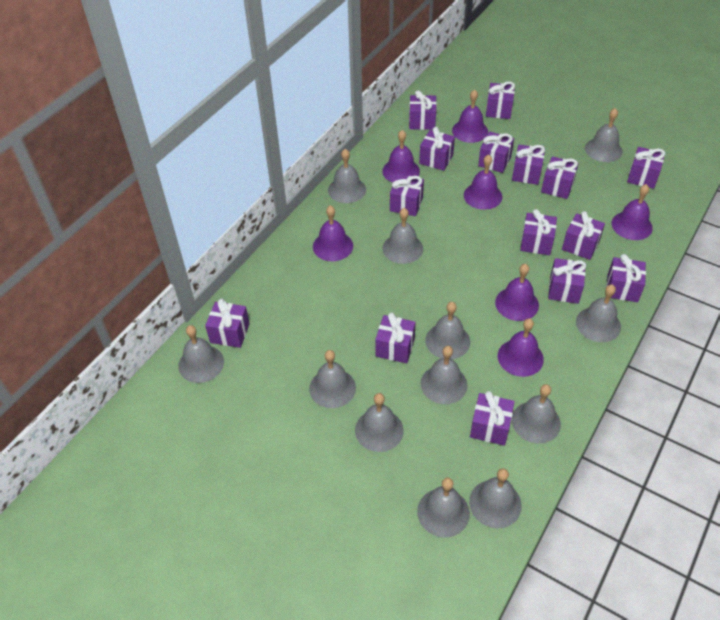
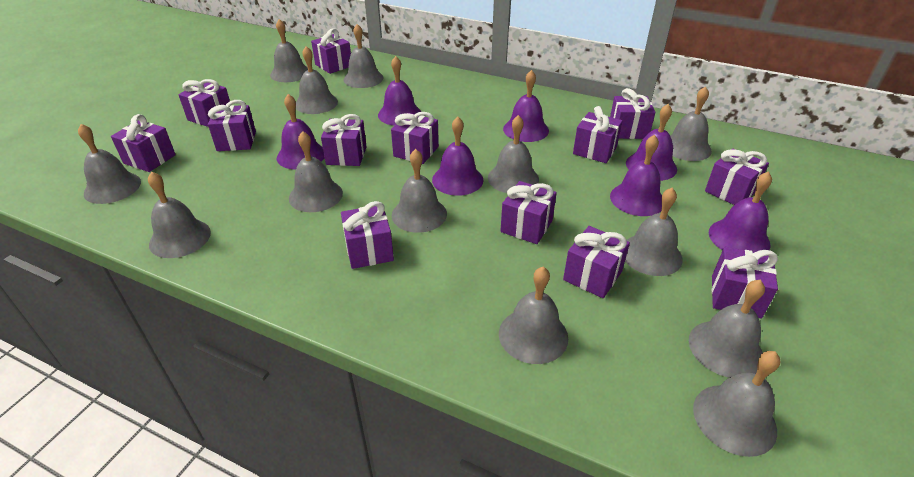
grey bell: 12 -> 13
purple gift: 15 -> 13

